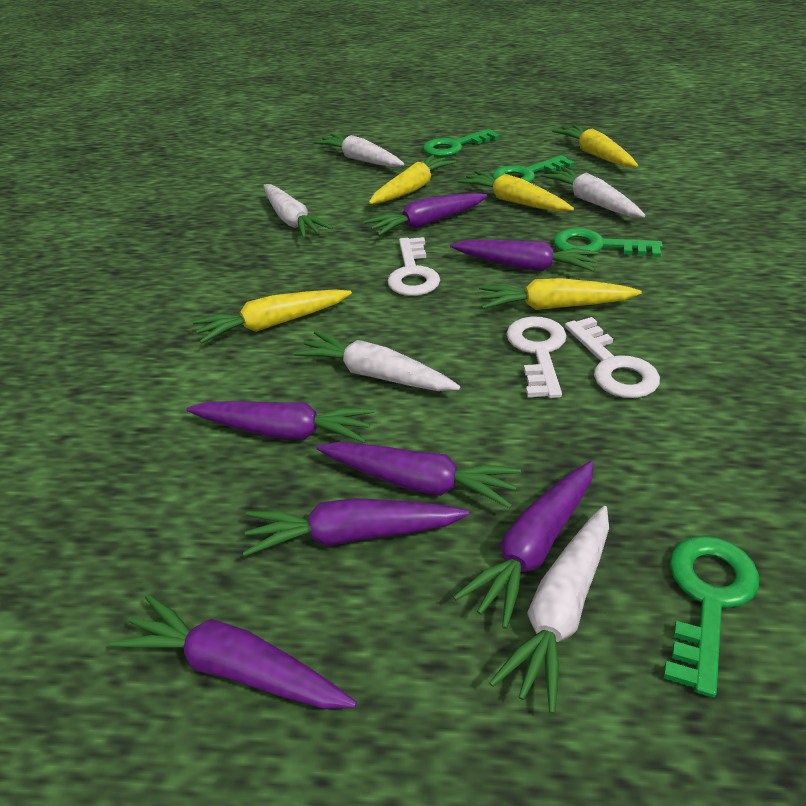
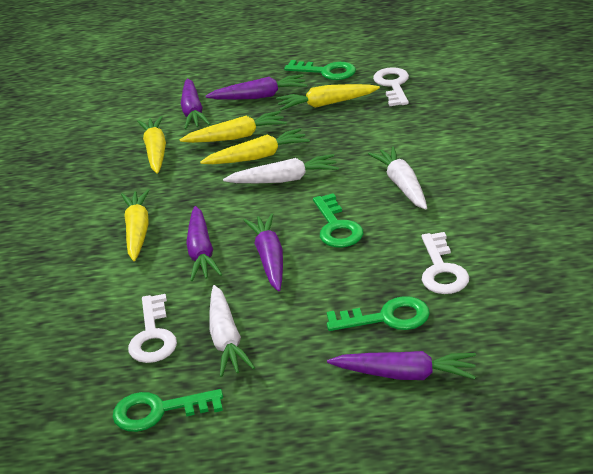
purple carrot: 7 -> 5
white carrot: 5 -> 3

